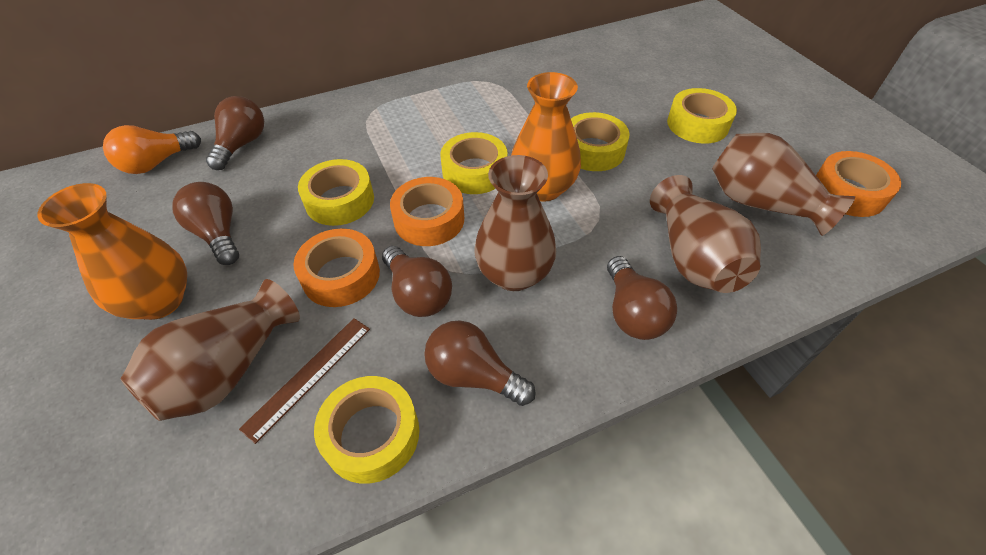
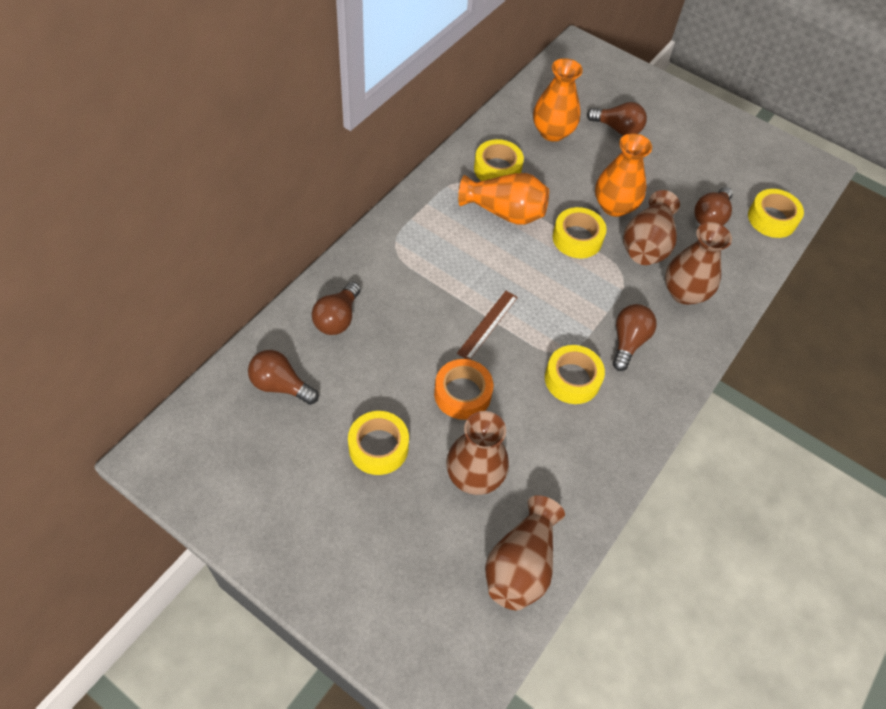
orange light bulb: 1 -> 0
orange tape: 3 -> 1
orange vase: 2 -> 3

